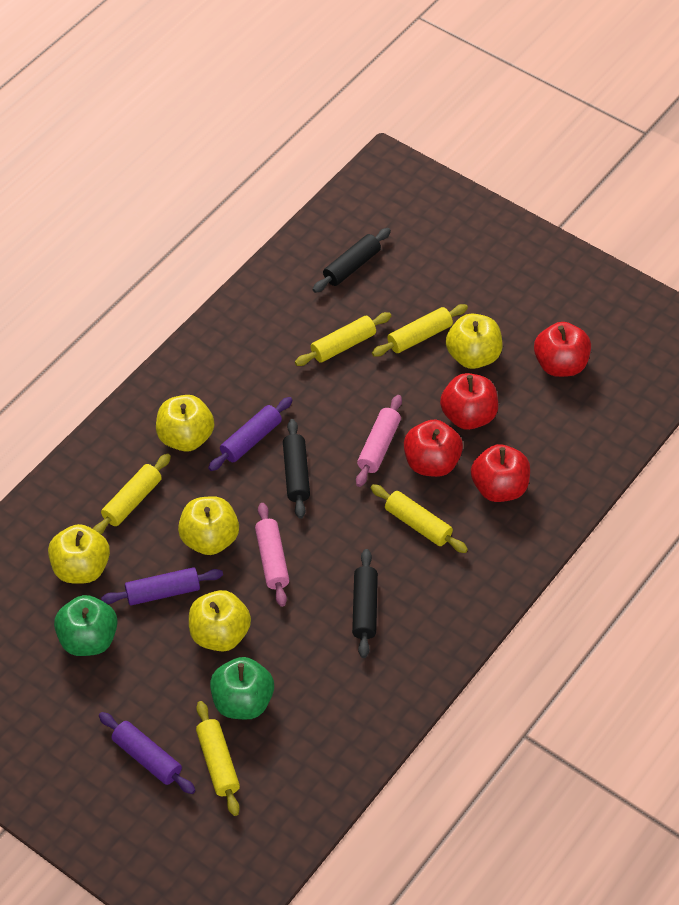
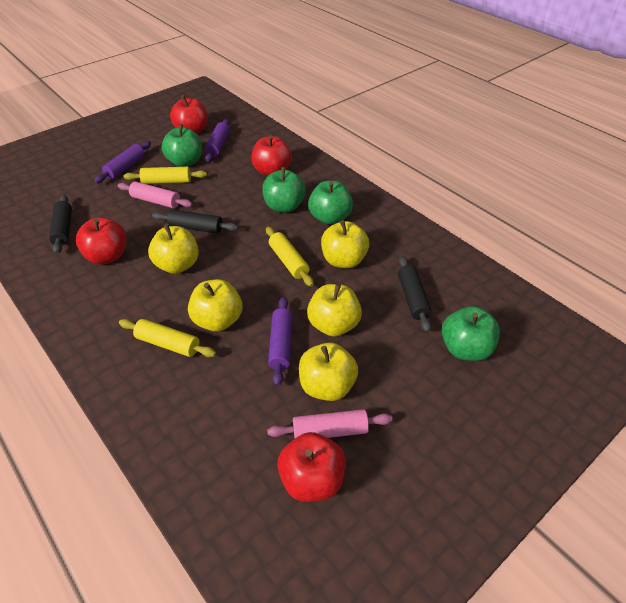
green apple: 2 -> 4
yellow rolling pin: 5 -> 3

